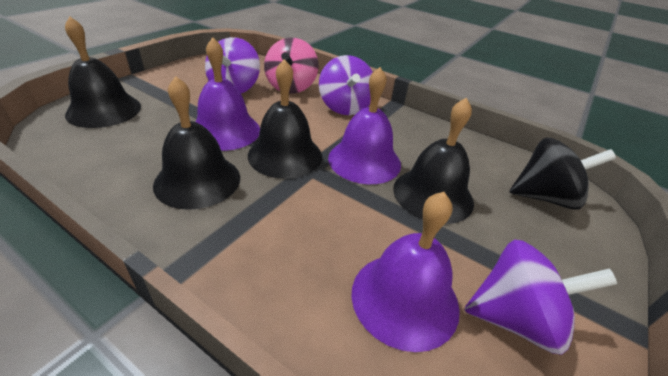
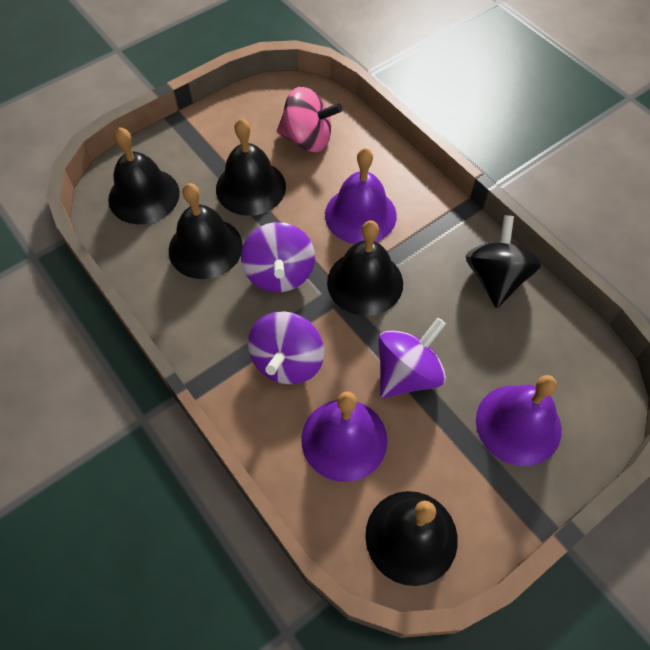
black bell: 4 -> 5

